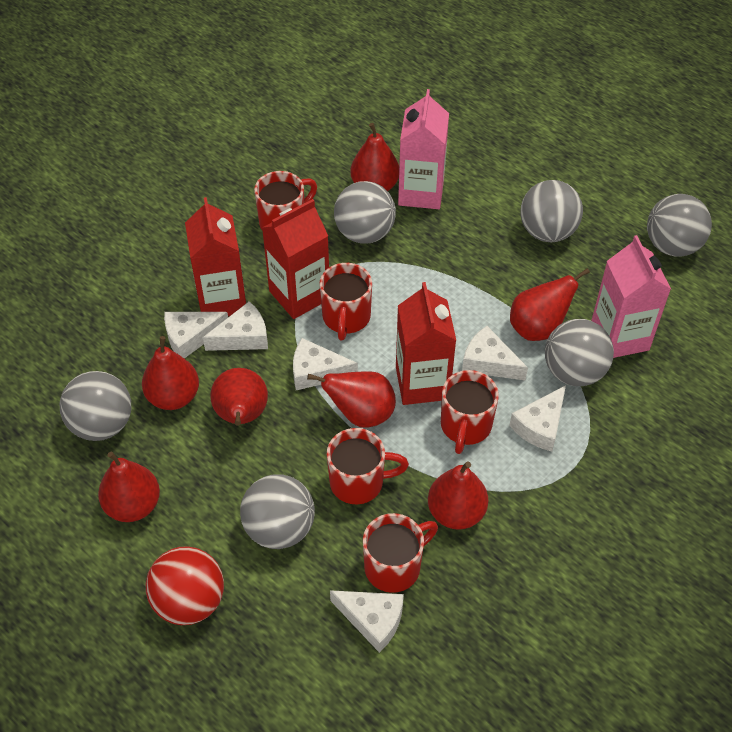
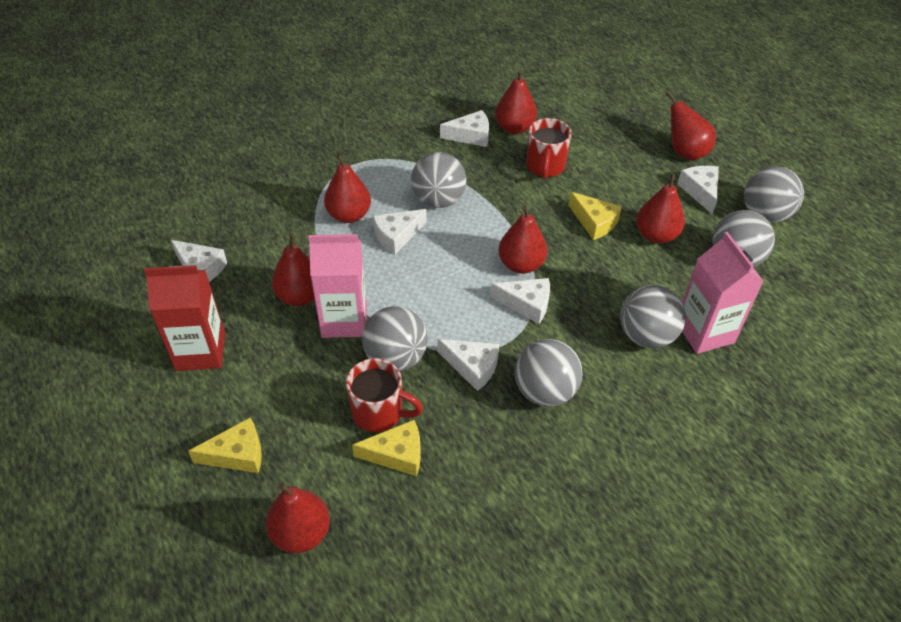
red ball: 1 -> 0
red carton: 3 -> 1
red mug: 5 -> 2
yellow cheese: 0 -> 3

